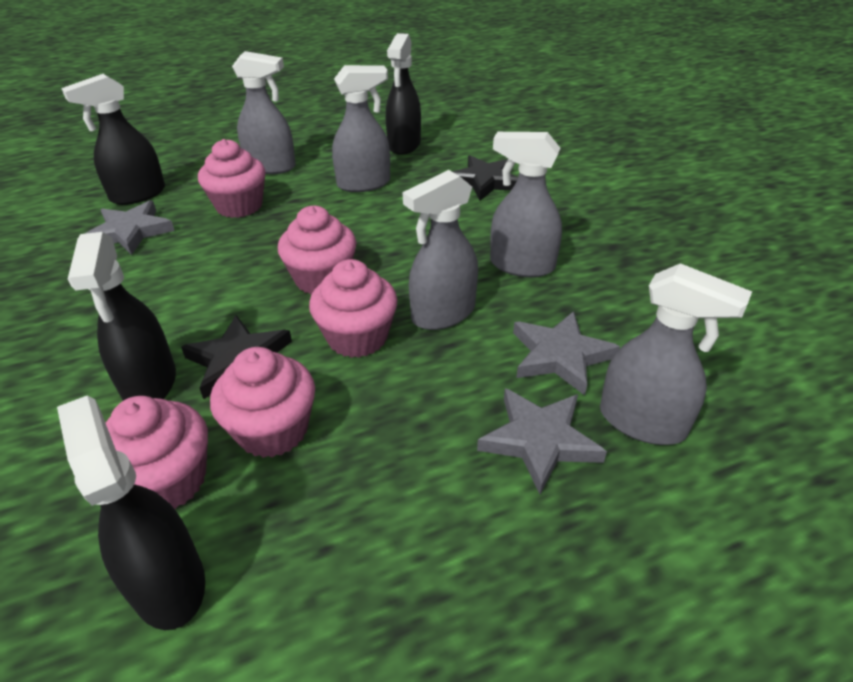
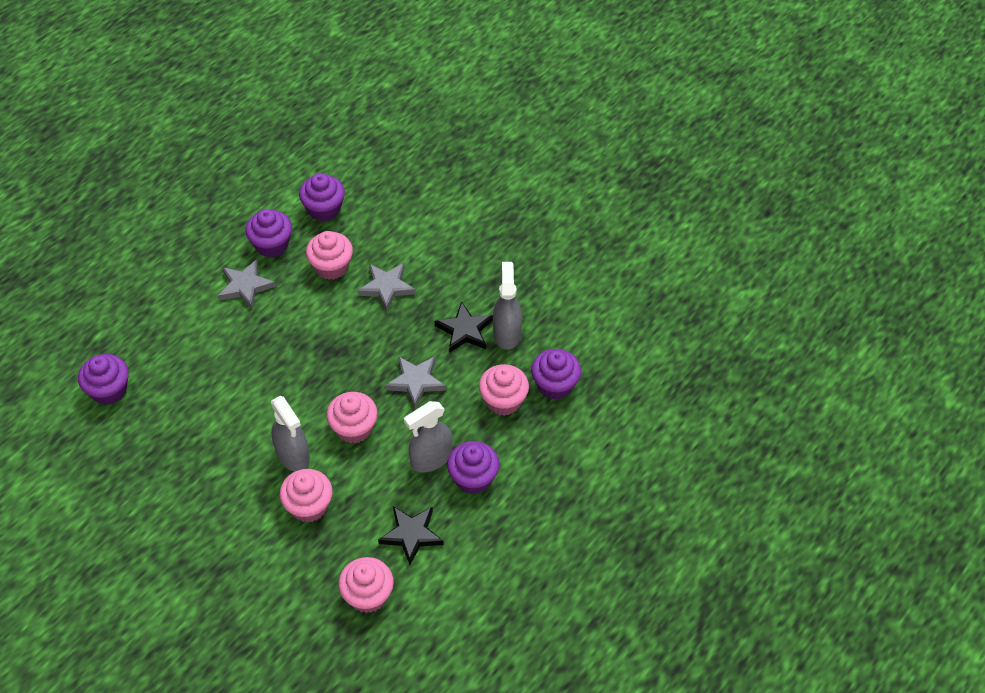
black spray bottle: 4 -> 0
grey spray bottle: 5 -> 3
purple cupcake: 0 -> 5

